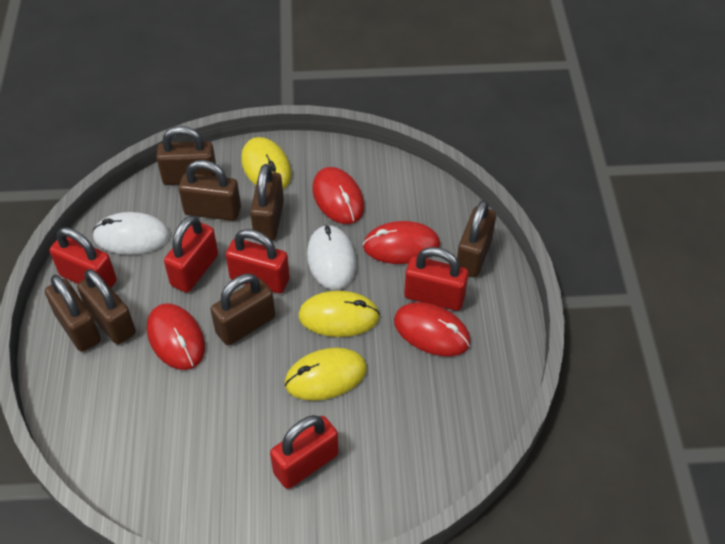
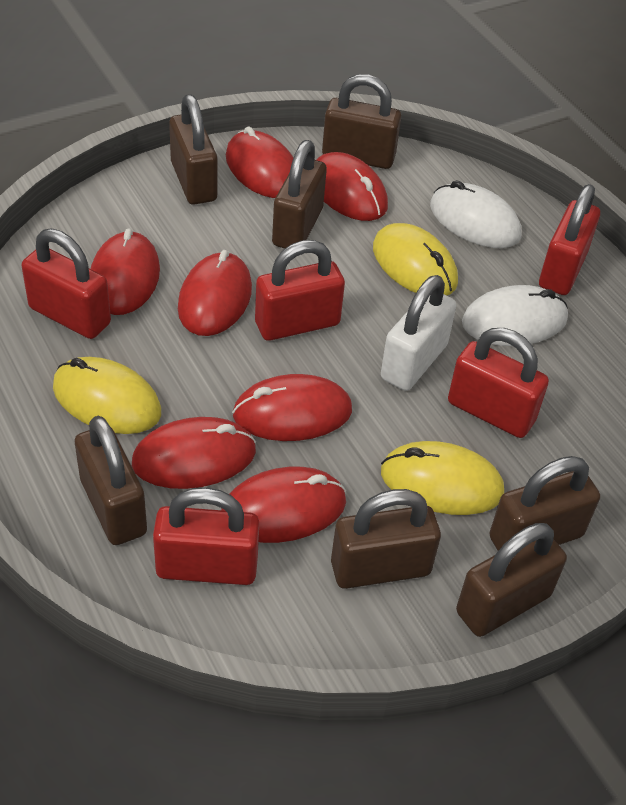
red mouse: 4 -> 7
white padlock: 0 -> 1

